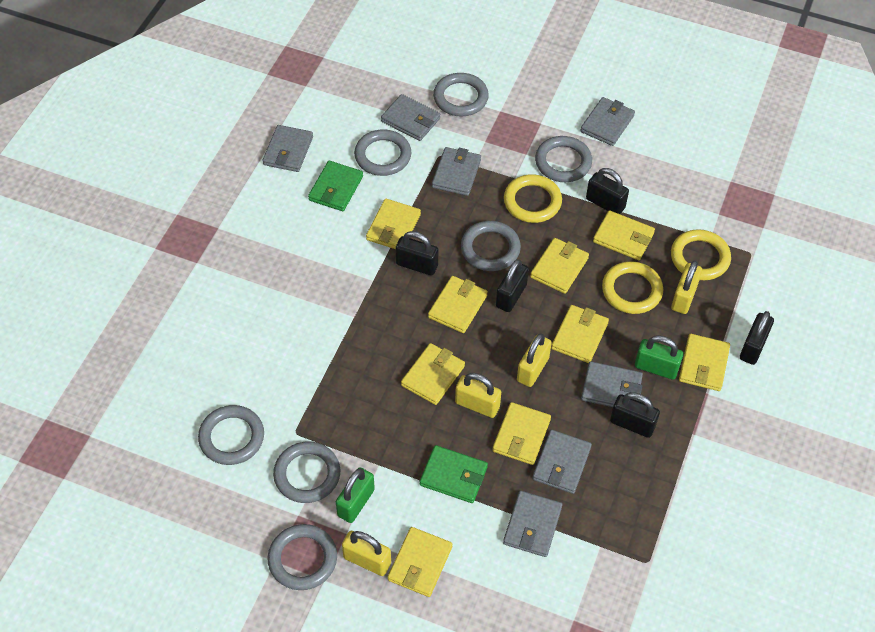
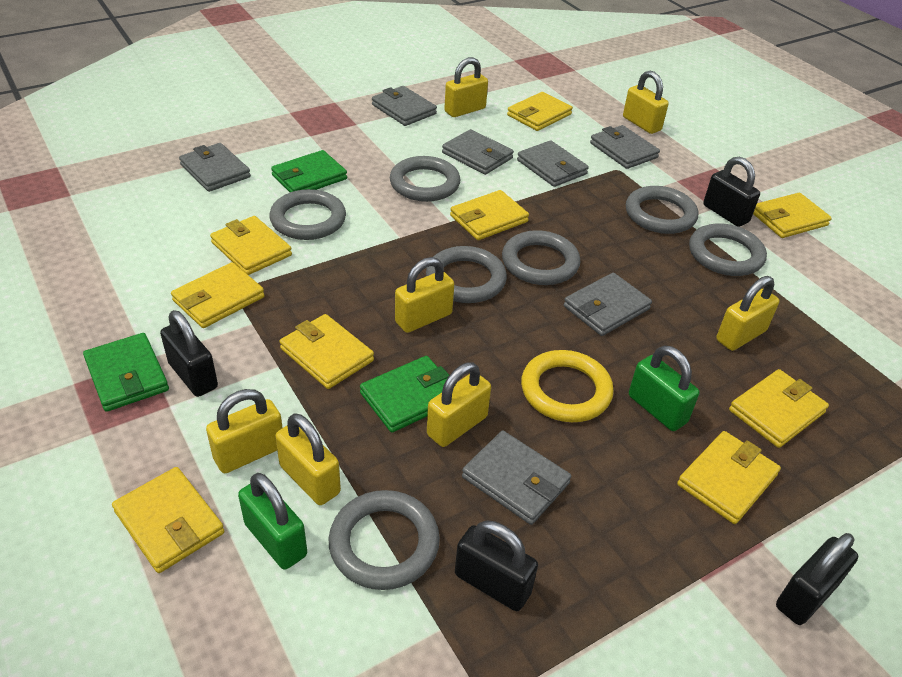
black padlock: 5 -> 4
green wallet: 2 -> 3
yellow padlock: 4 -> 7
yellow ring: 3 -> 1

